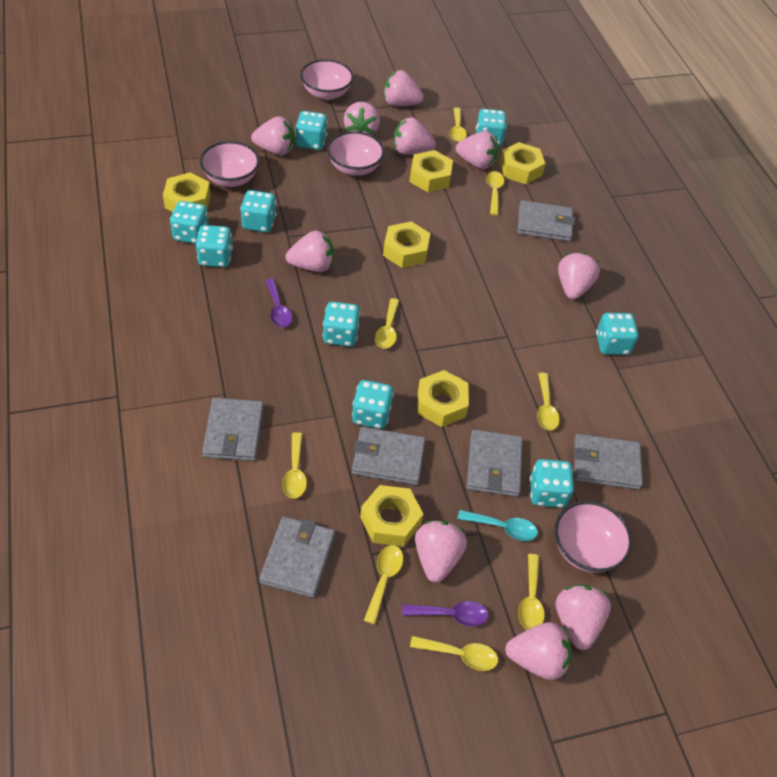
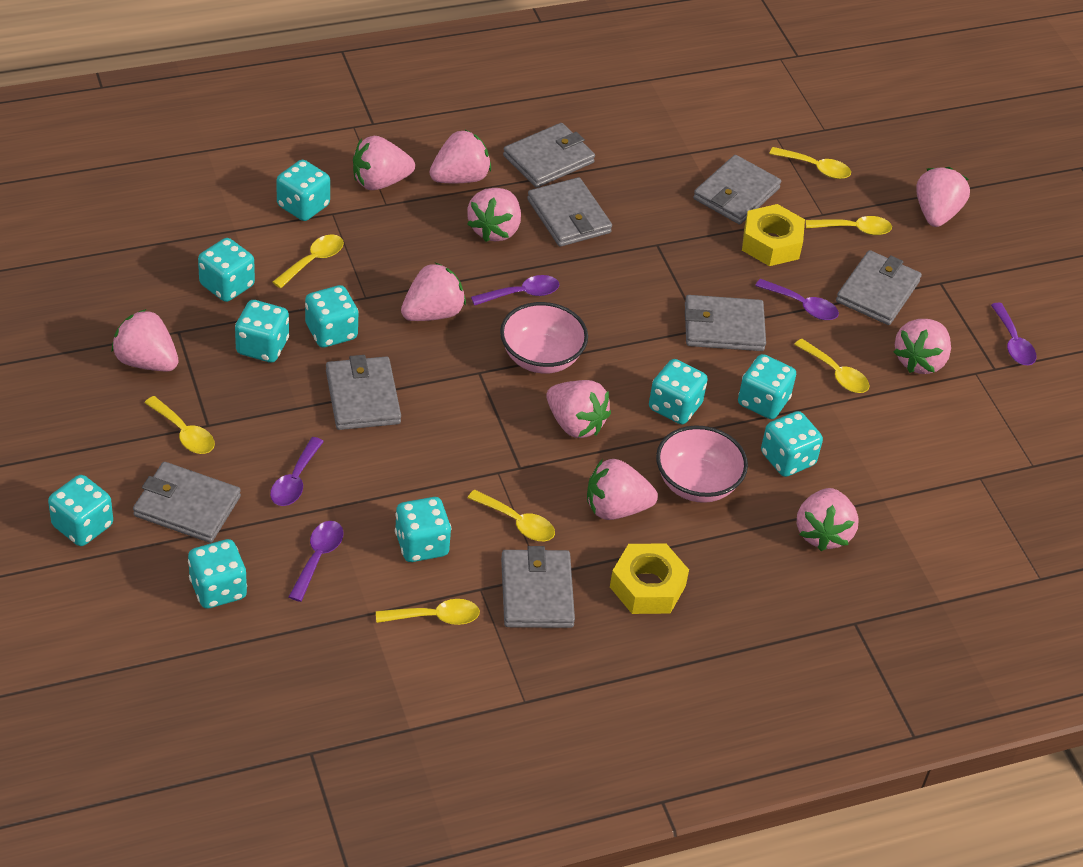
grey wallet: 6 -> 8
pink bowl: 4 -> 2
purple spoon: 2 -> 5
turquoise dice: 9 -> 10
turquoise spoon: 1 -> 0
yellow nut: 6 -> 2
yellow spoon: 8 -> 7

